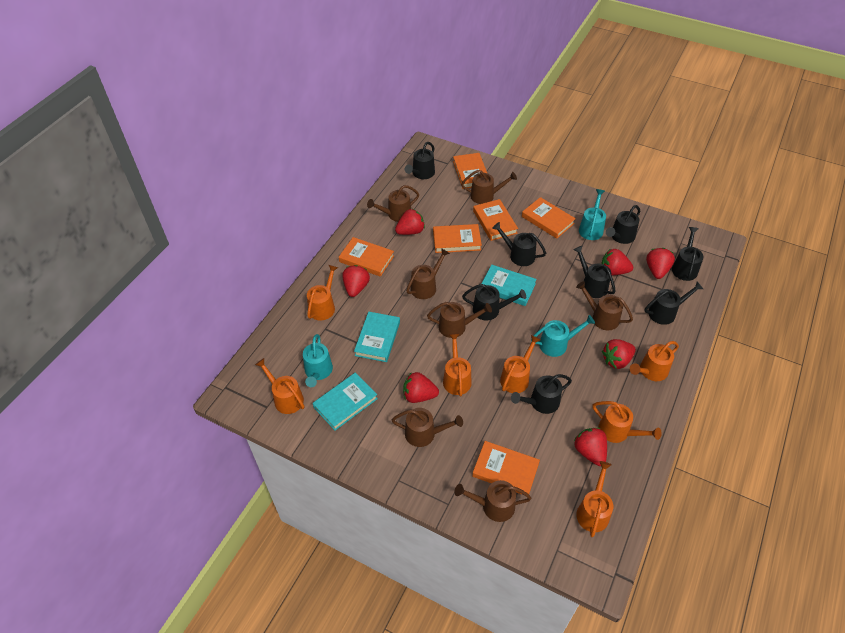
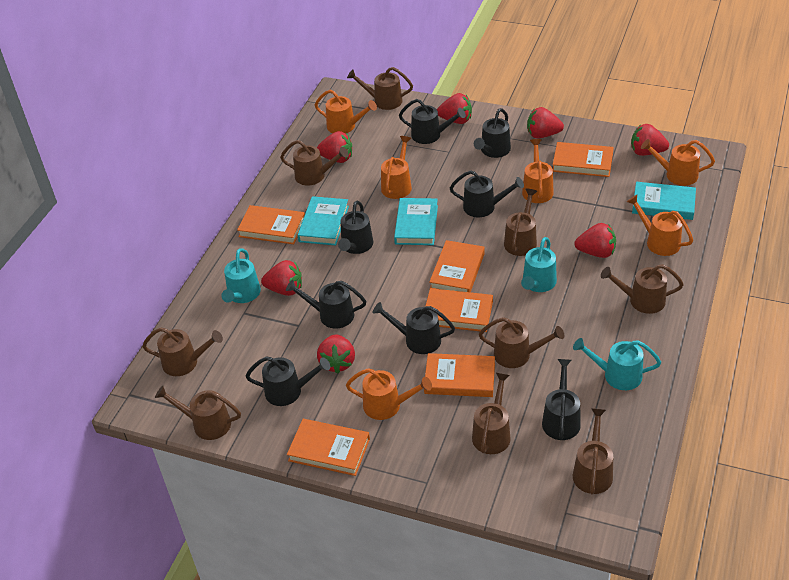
brown watering can: 7 -> 9
orange watering can: 7 -> 6

